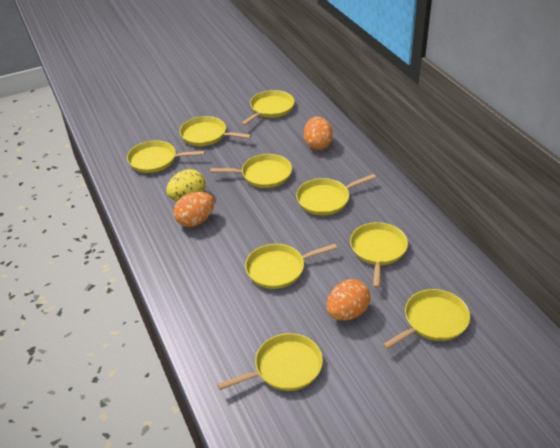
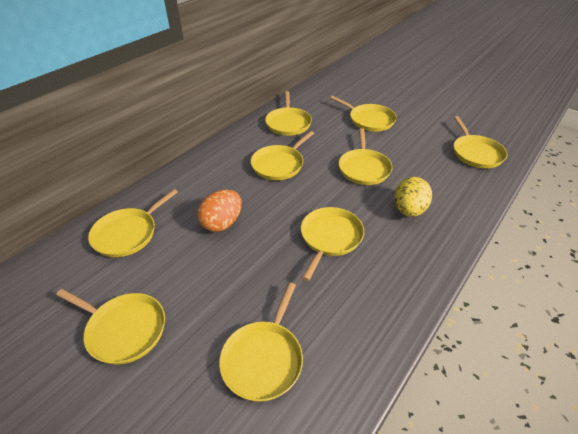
orange egg: 3 -> 1

